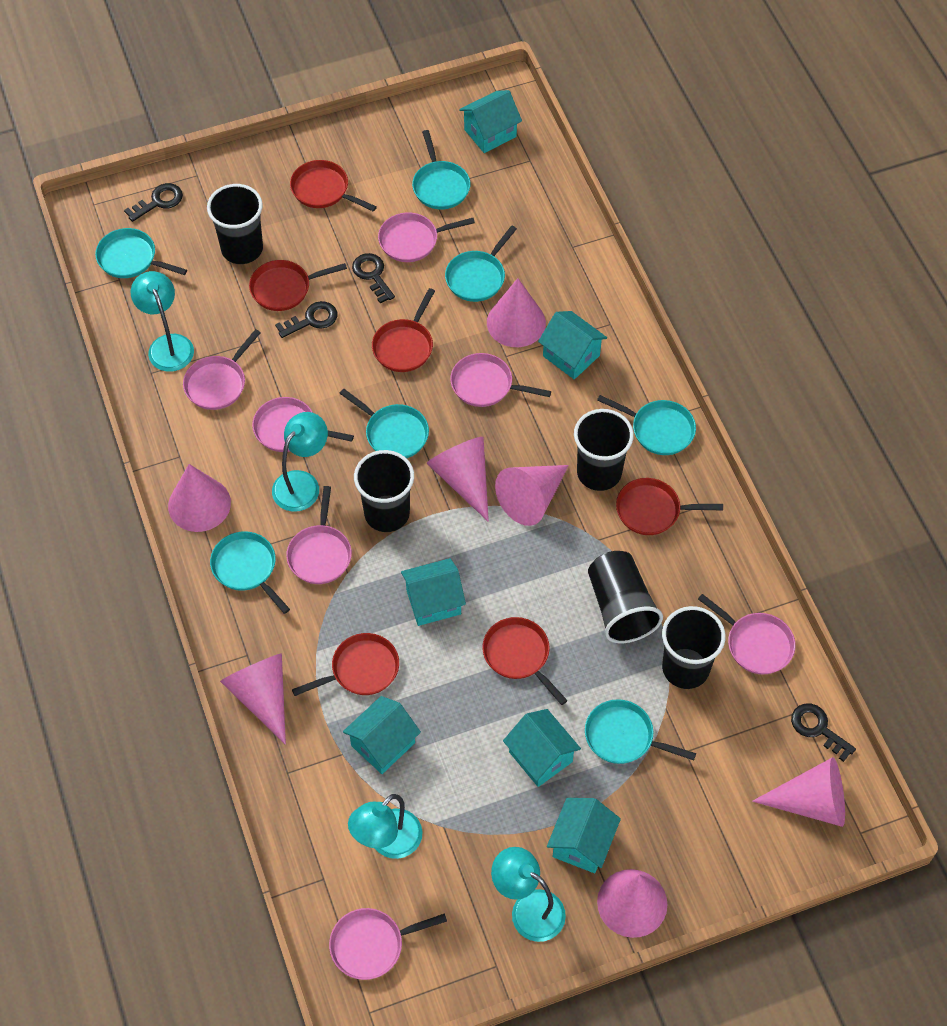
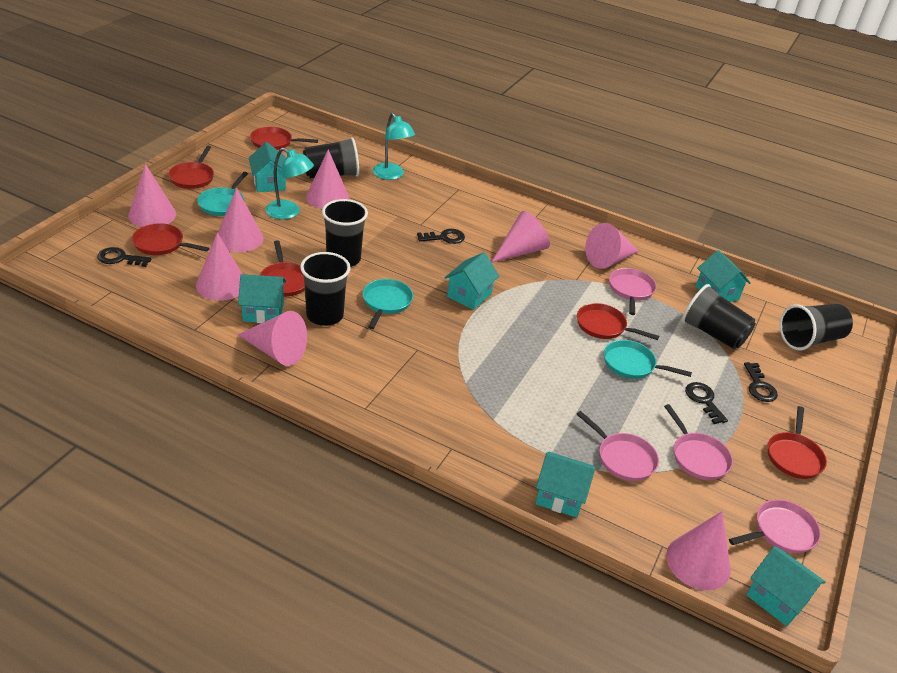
pink cone: 7 -> 8
pink pan: 7 -> 4
turquoise lamp: 4 -> 2
turquoise pan: 7 -> 3

